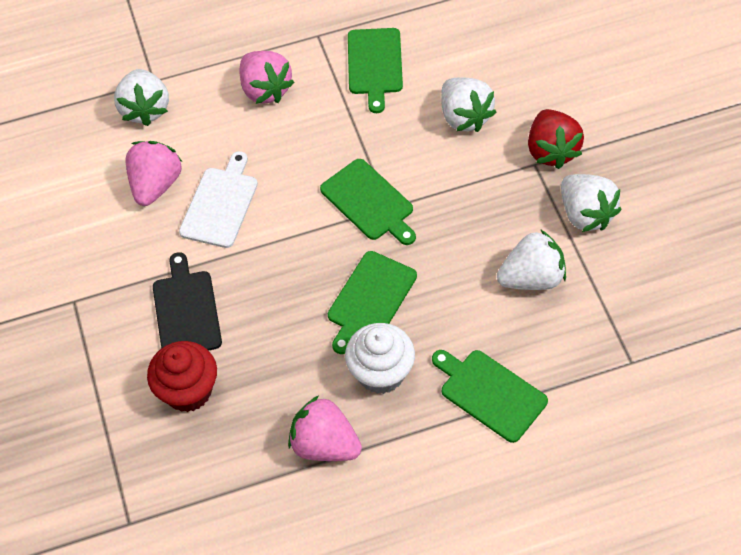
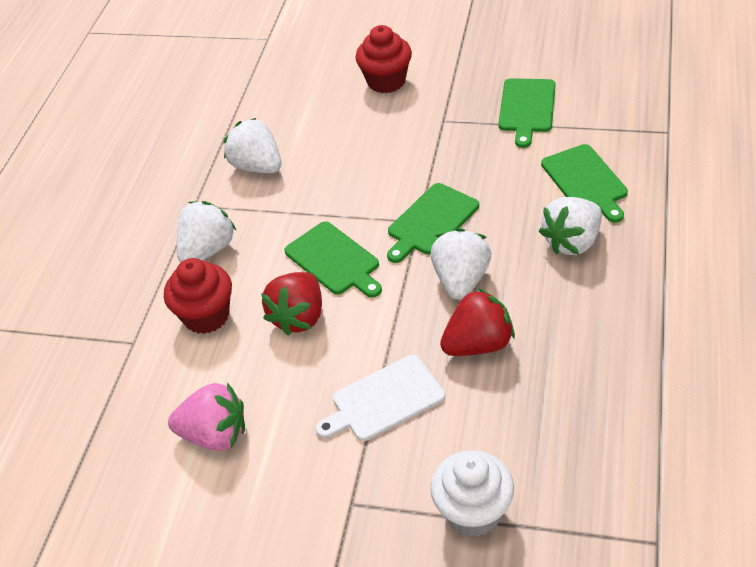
black cutting board: 1 -> 0
pink strawberry: 3 -> 1
red cupcake: 1 -> 2
red strawberry: 1 -> 2

